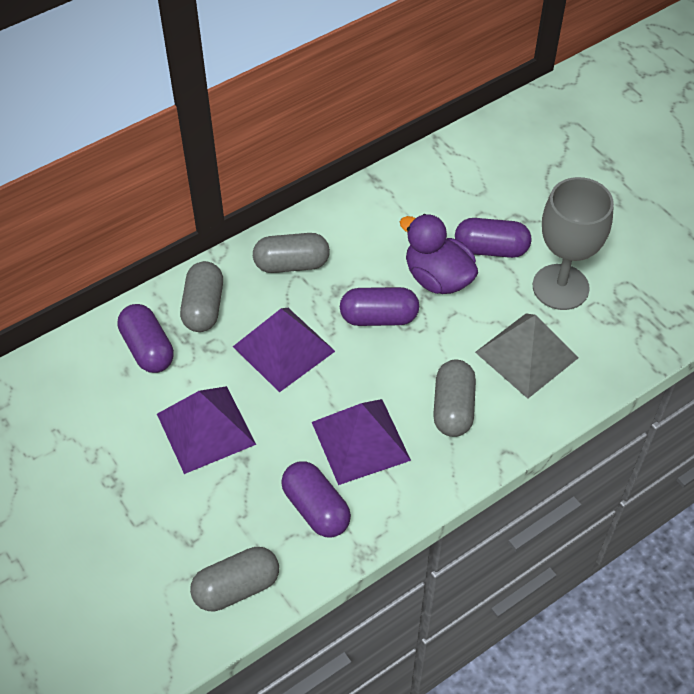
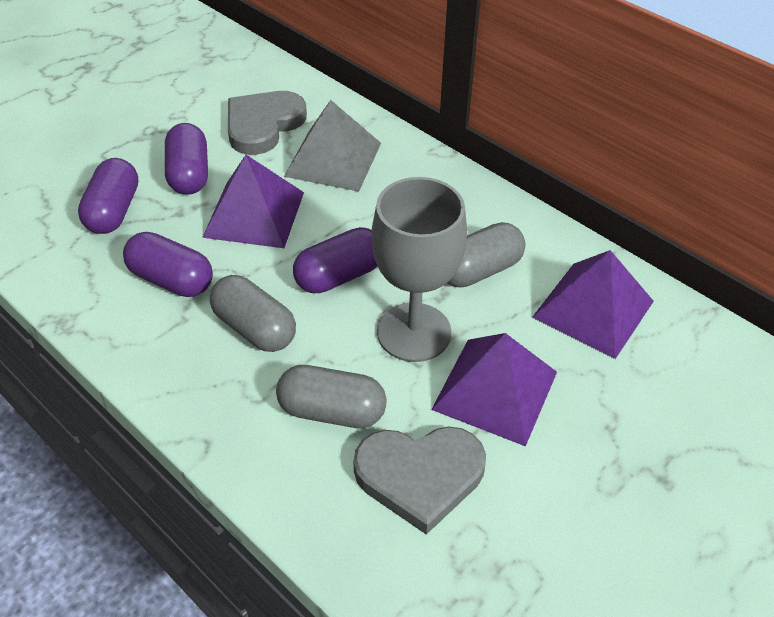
grey capsule: 4 -> 3
grey heart: 0 -> 2
purple duck: 1 -> 0

